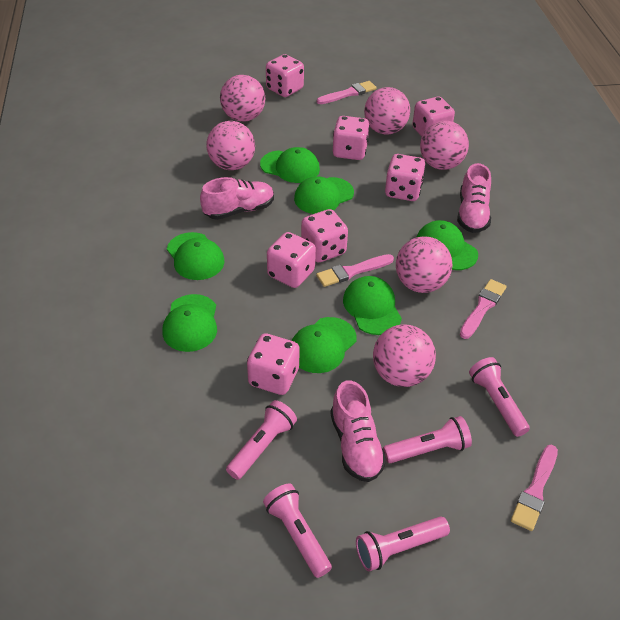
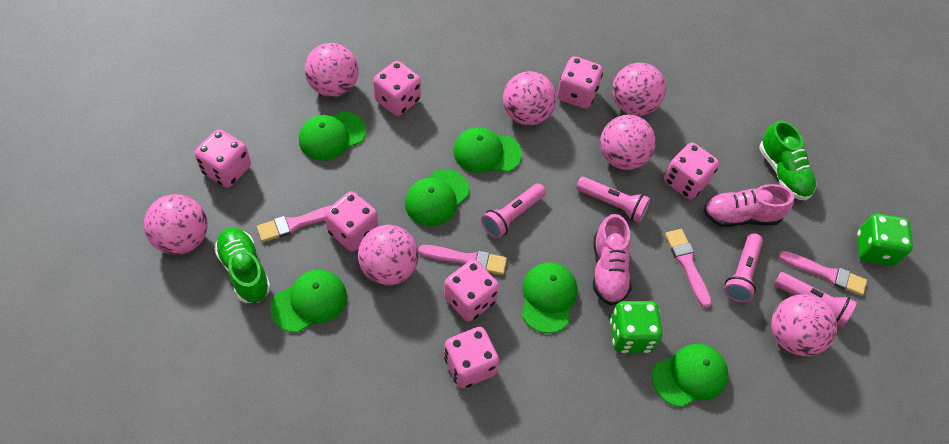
green cap: 7 -> 6
green dice: 0 -> 2
green shoe: 0 -> 2
pink ball: 6 -> 7
pink flashlight: 5 -> 4
pink shoe: 3 -> 2

